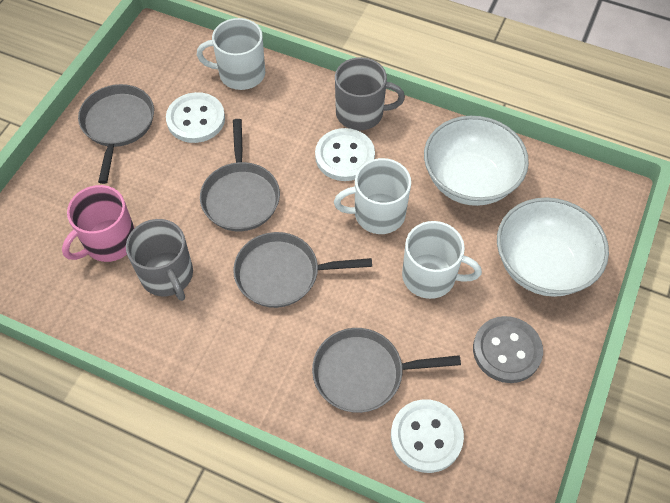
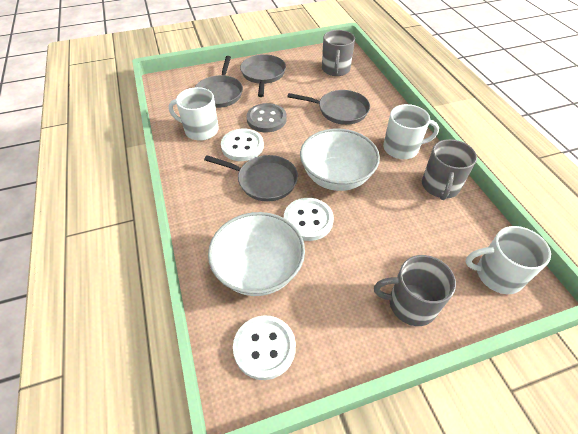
grey mug: 2 -> 3
pink mug: 1 -> 0

